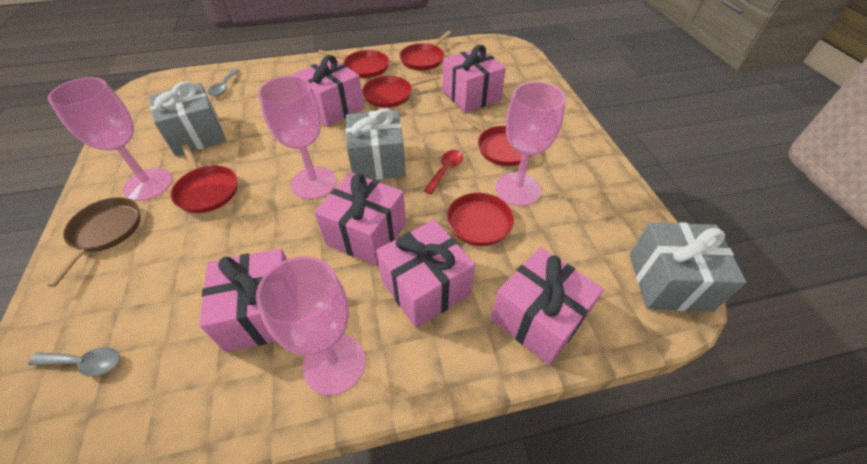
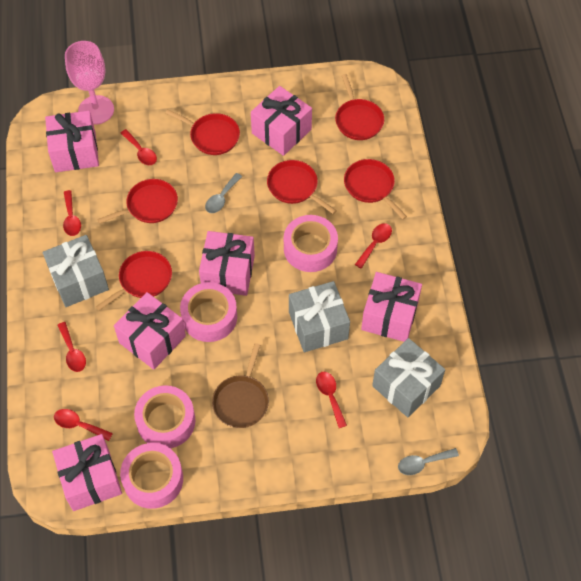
pink goblet: 4 -> 1
pink tape: 0 -> 4
red spoon: 1 -> 6

